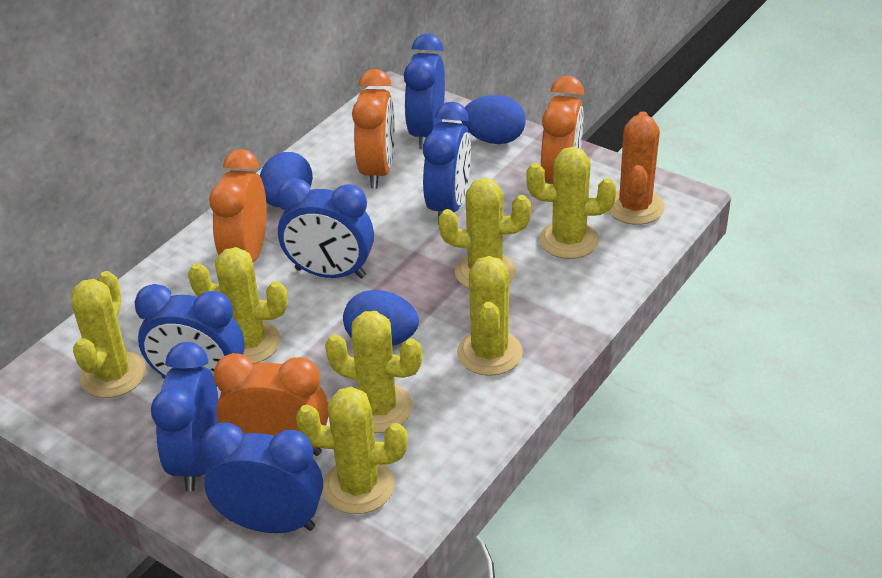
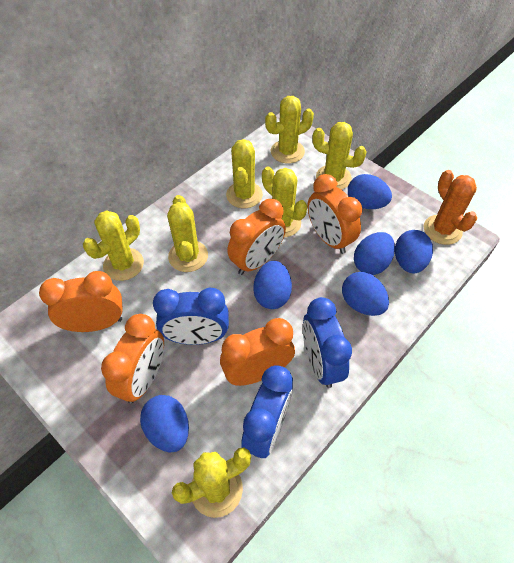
blue clock: 6 -> 3
blue egg: 3 -> 6
orange clock: 4 -> 5

